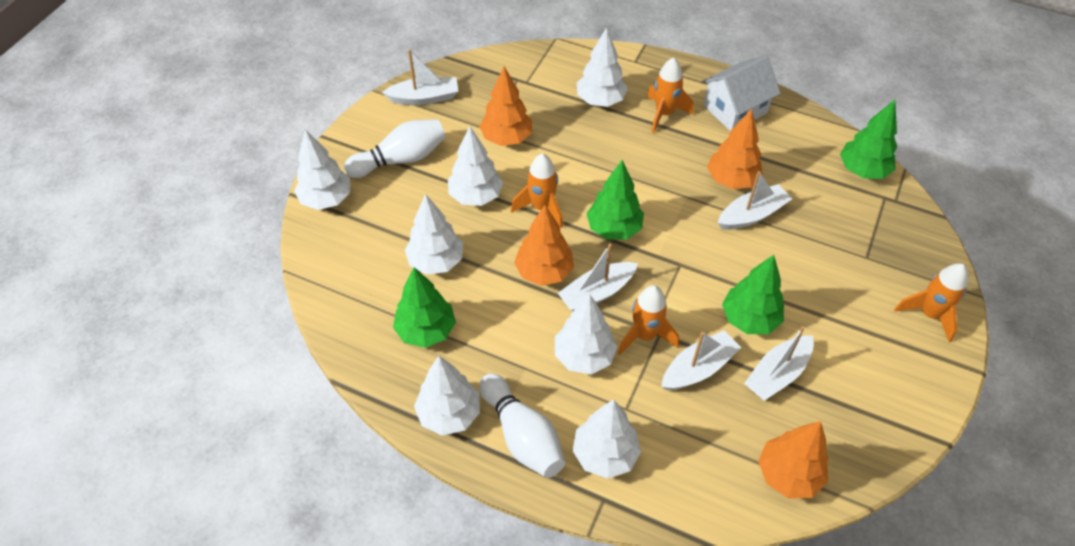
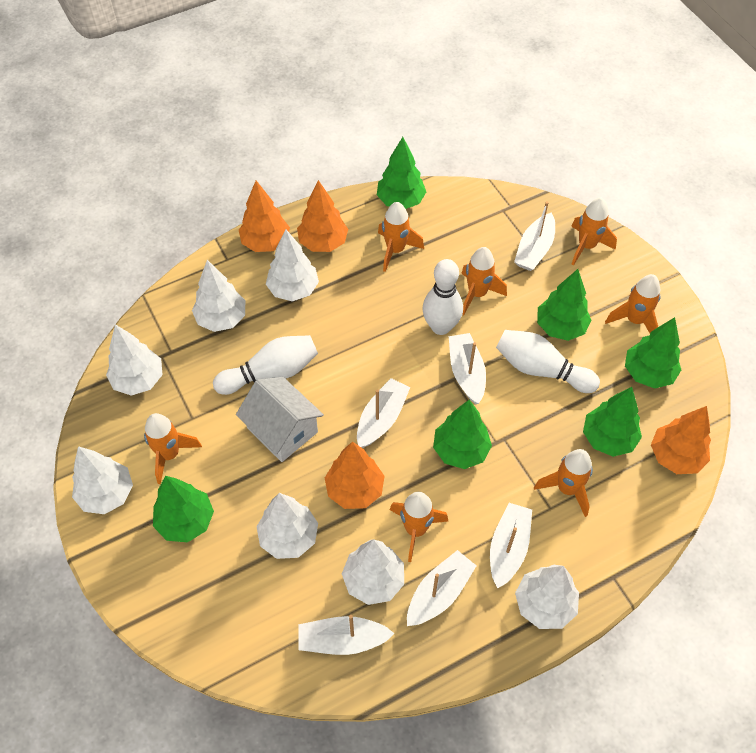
green tree: 4 -> 6
orange rocket: 4 -> 7
white boat: 5 -> 6
white bowling pin: 2 -> 3

